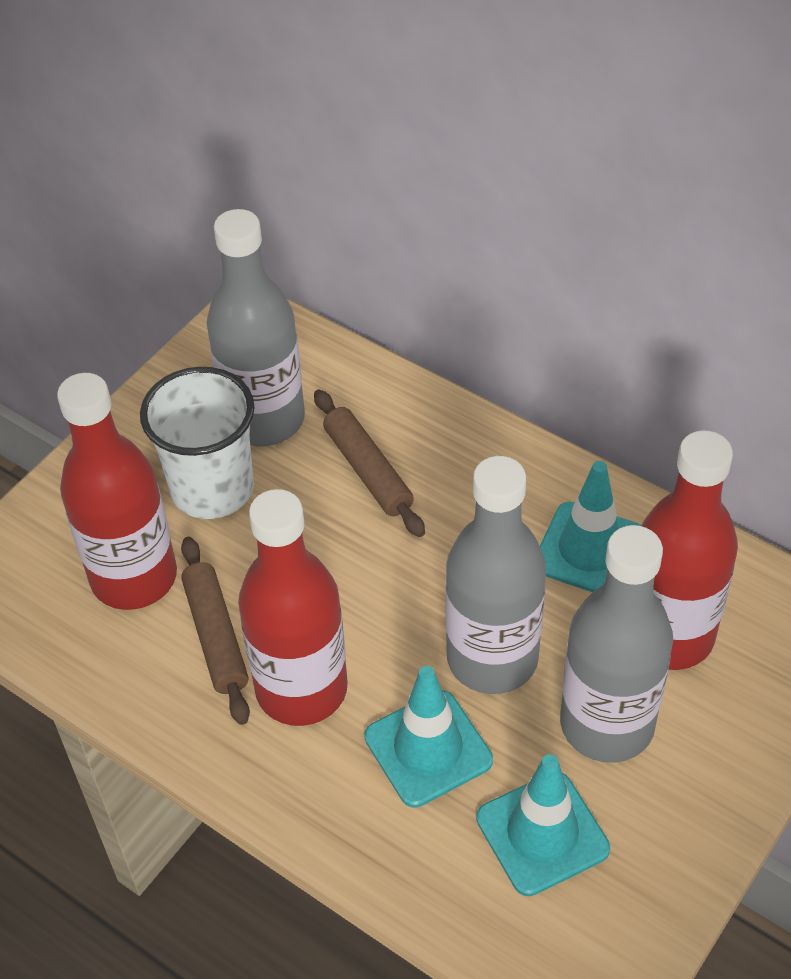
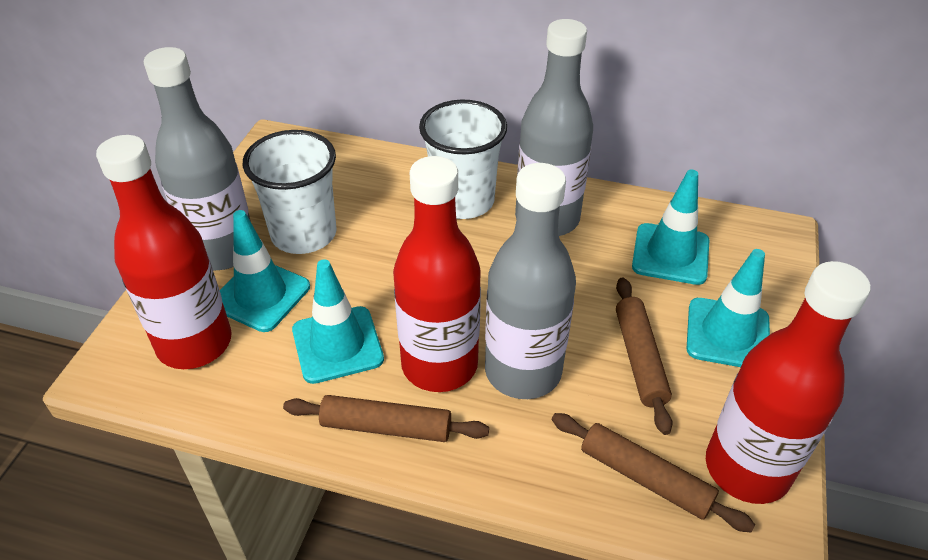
brown rolling pin: 2 -> 3
turquoise traffic cone: 3 -> 4
white cup: 1 -> 2

